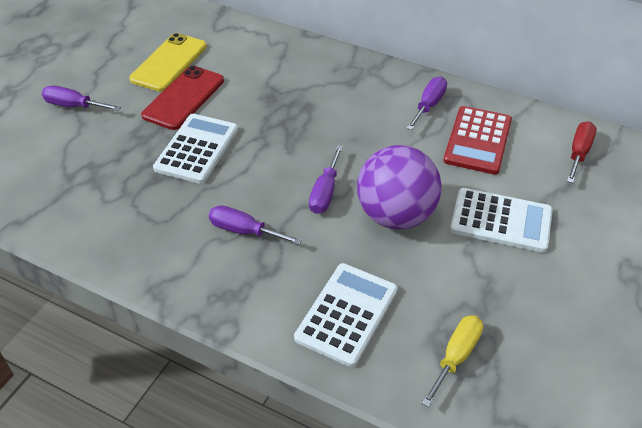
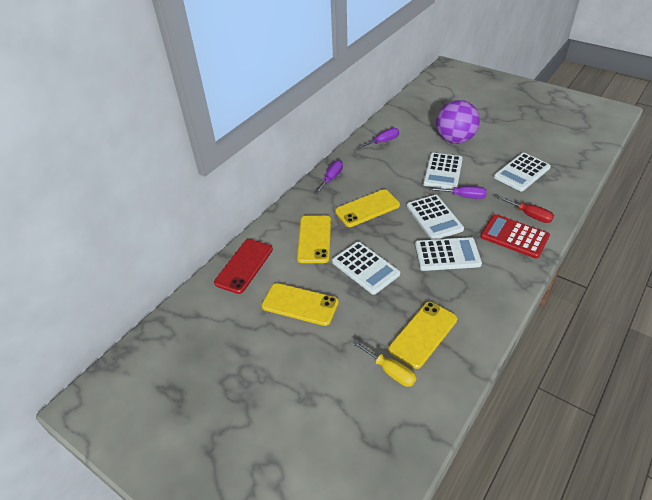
purple screwdriver: 4 -> 3
white calculator: 3 -> 5
yellow phone: 1 -> 4

